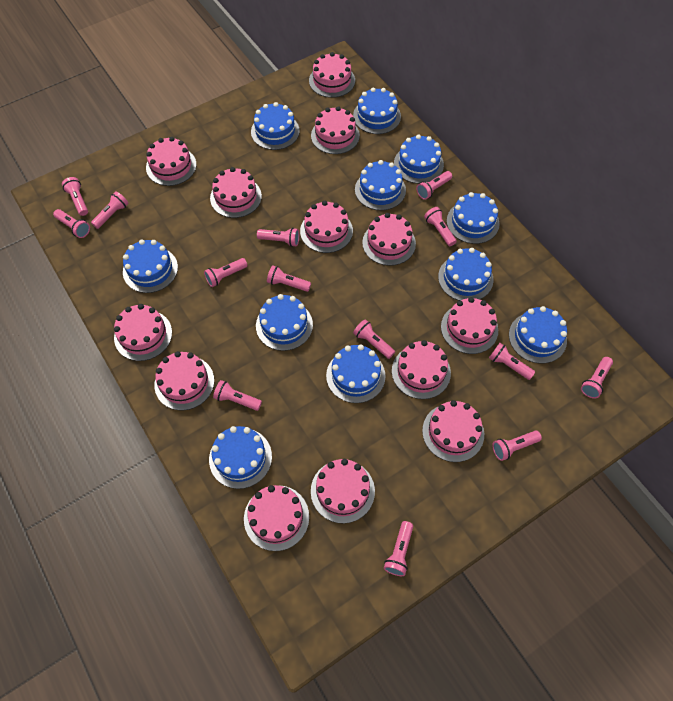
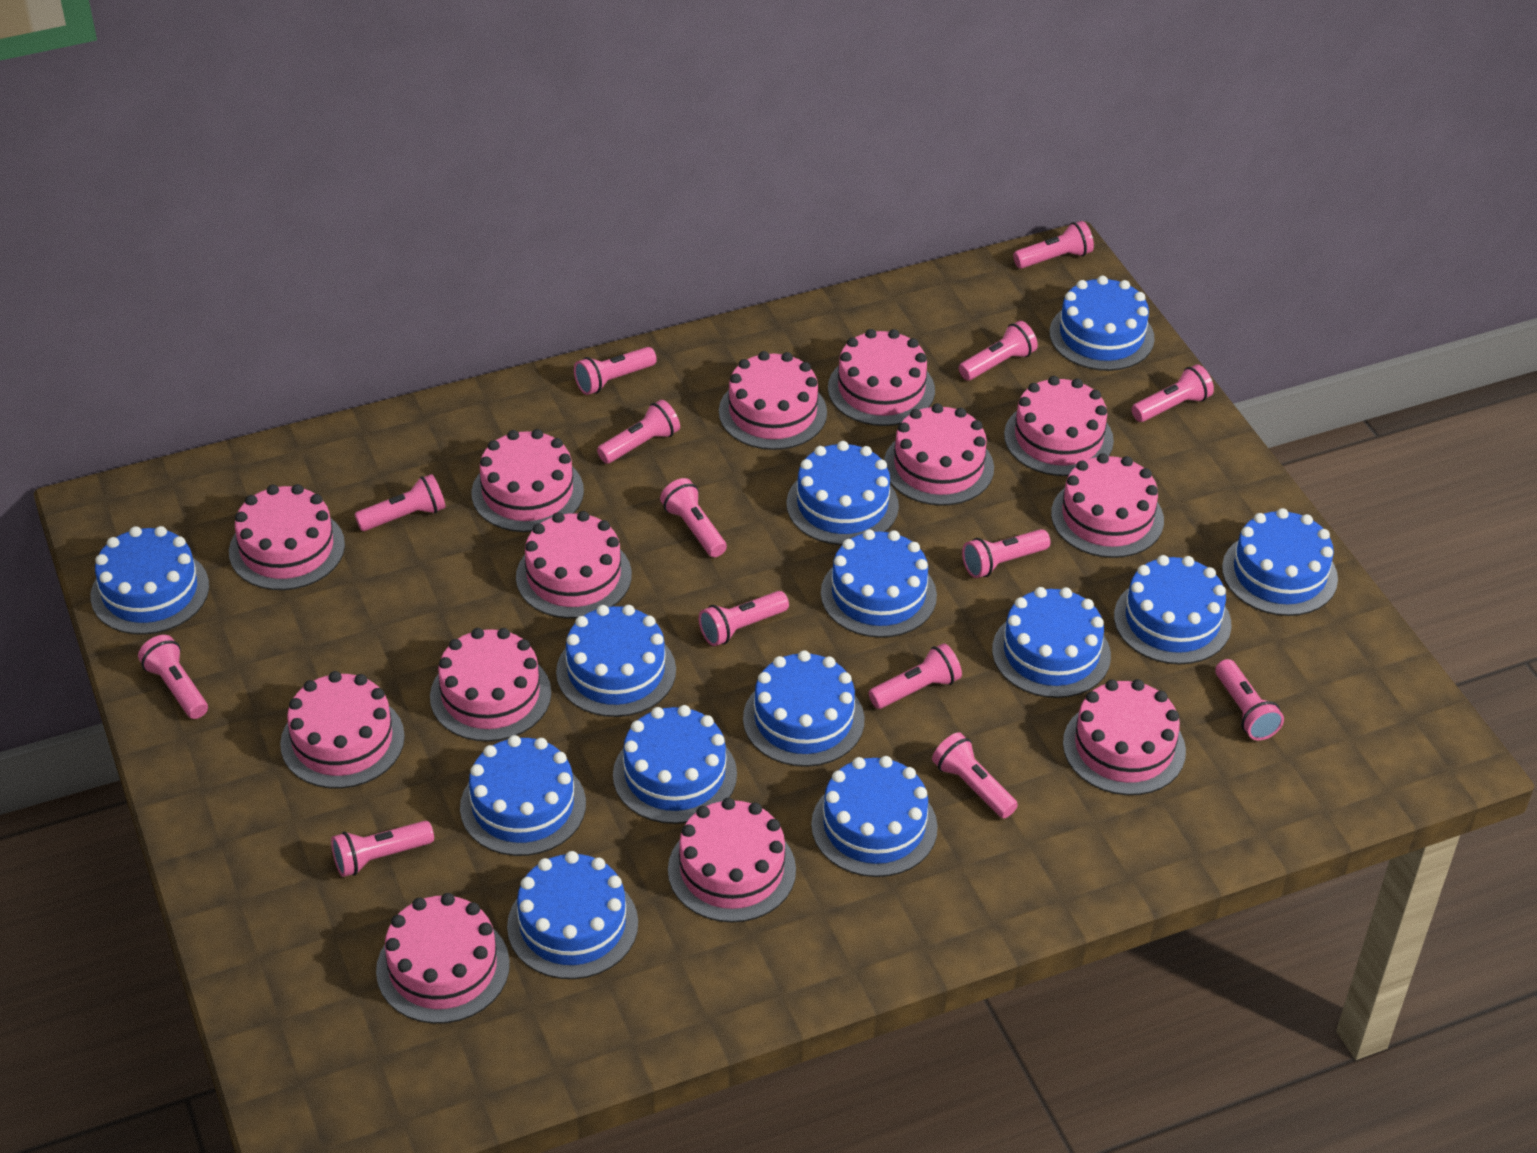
blue cake: 11 -> 13

